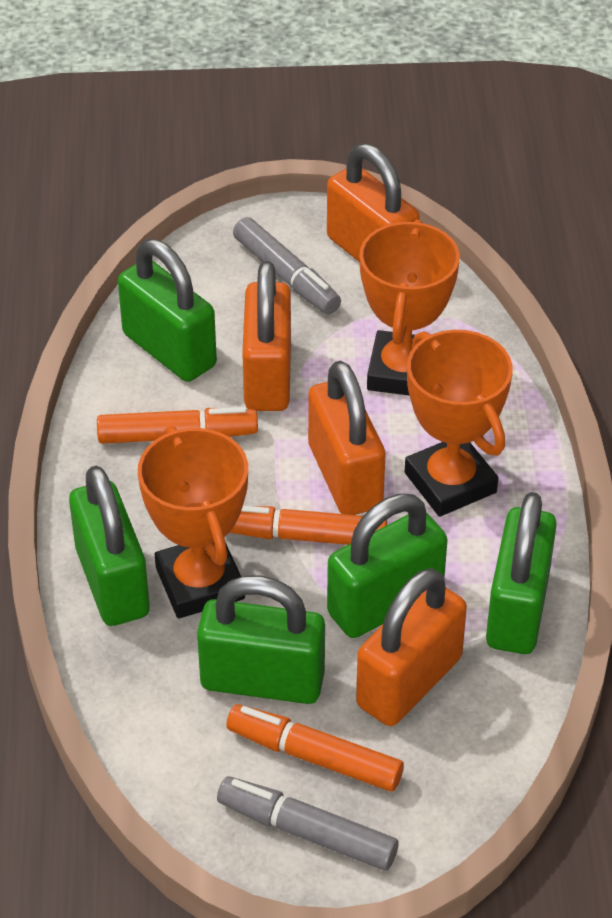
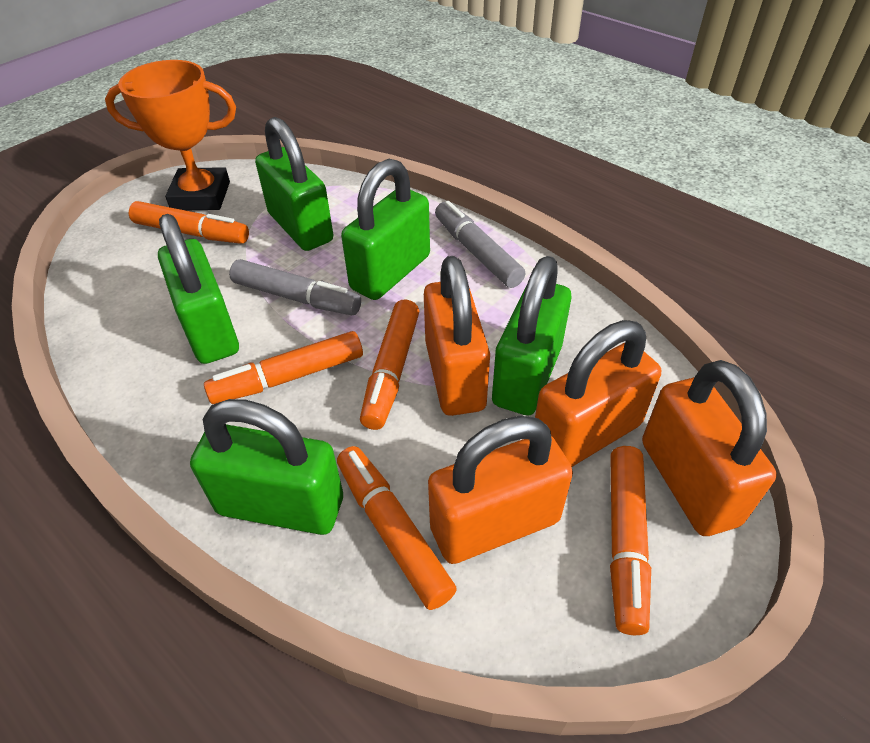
orange marker: 3 -> 5
orange trophy: 3 -> 1

